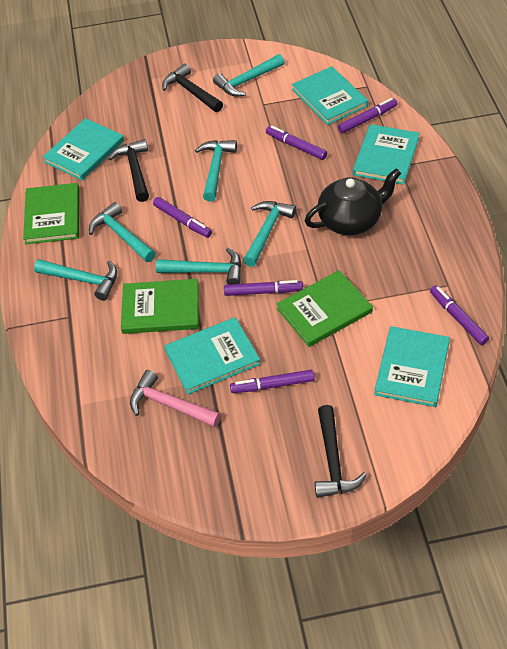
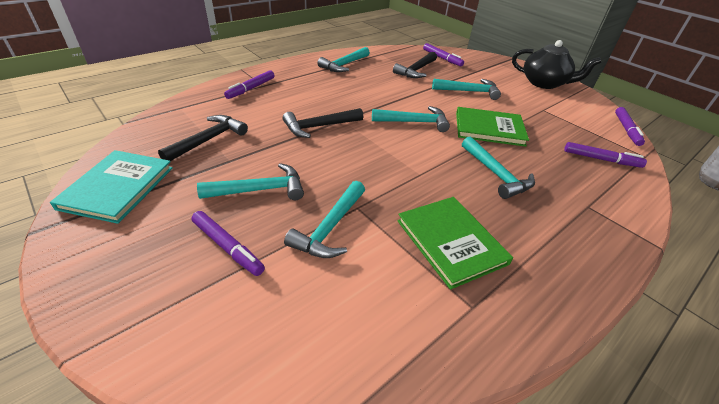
green book: 3 -> 2
pink hammer: 1 -> 0
purple marker: 6 -> 5
turquoise book: 5 -> 1

